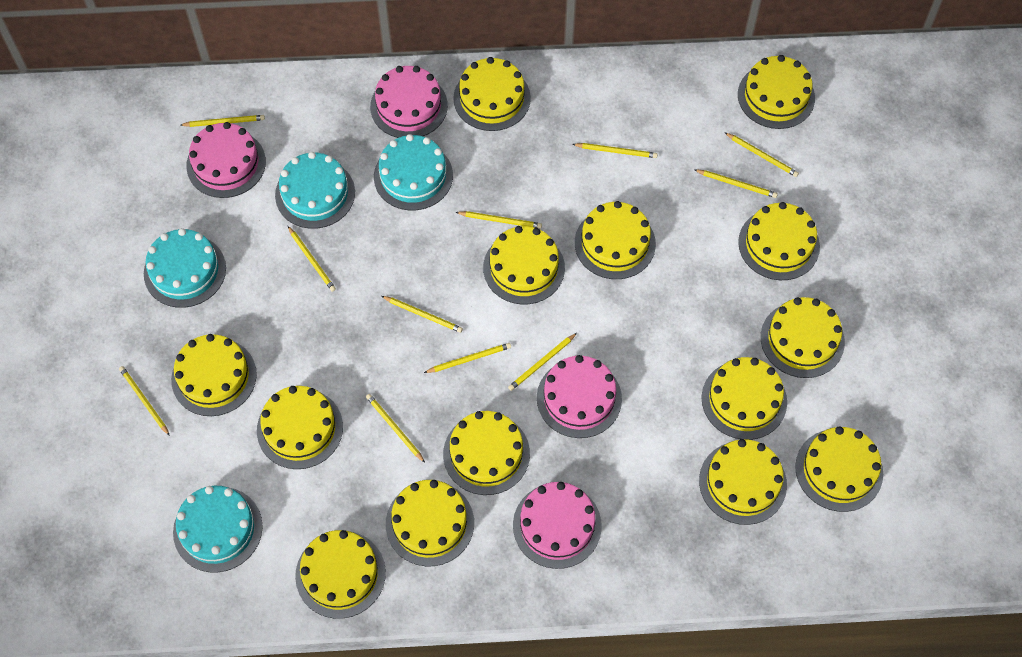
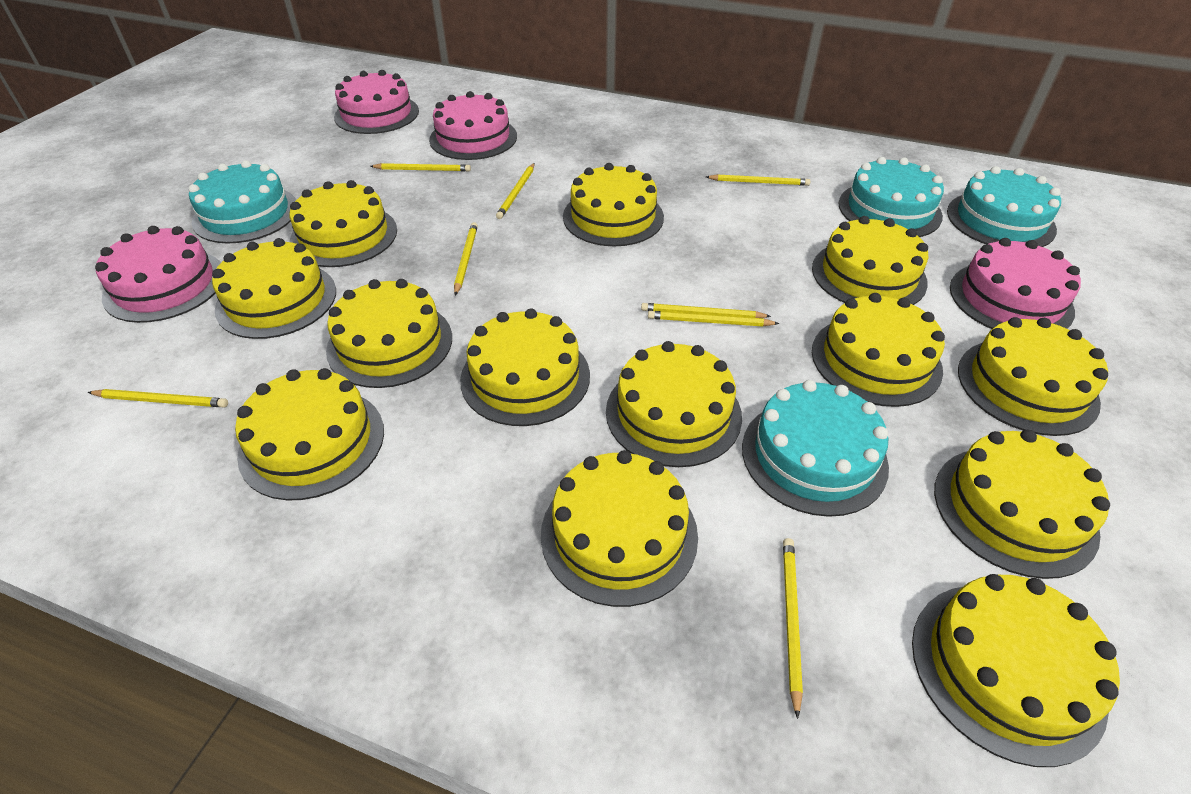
yellow cake: 14 -> 13
yellow pencil: 11 -> 8

